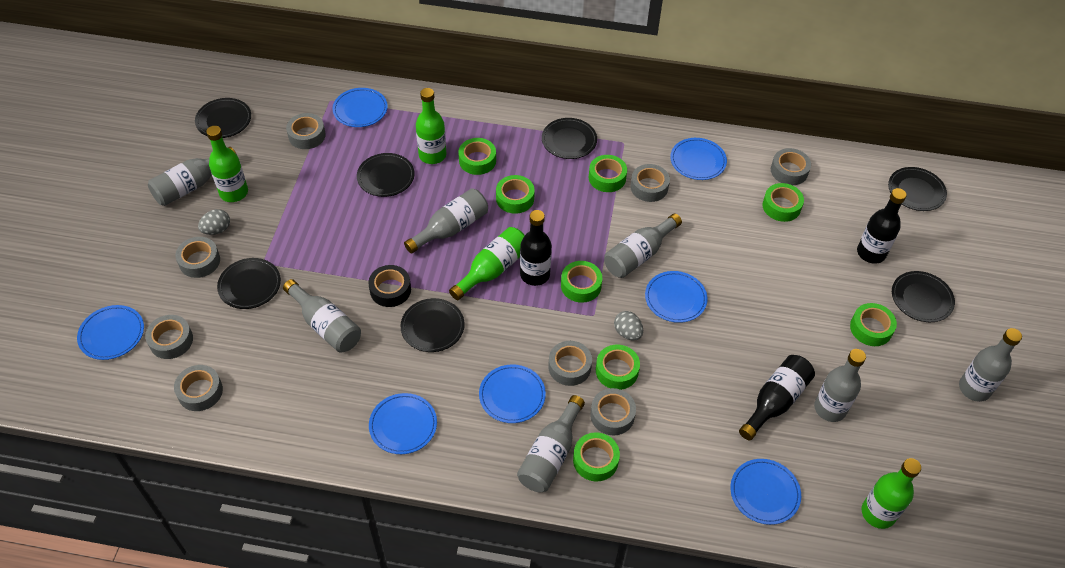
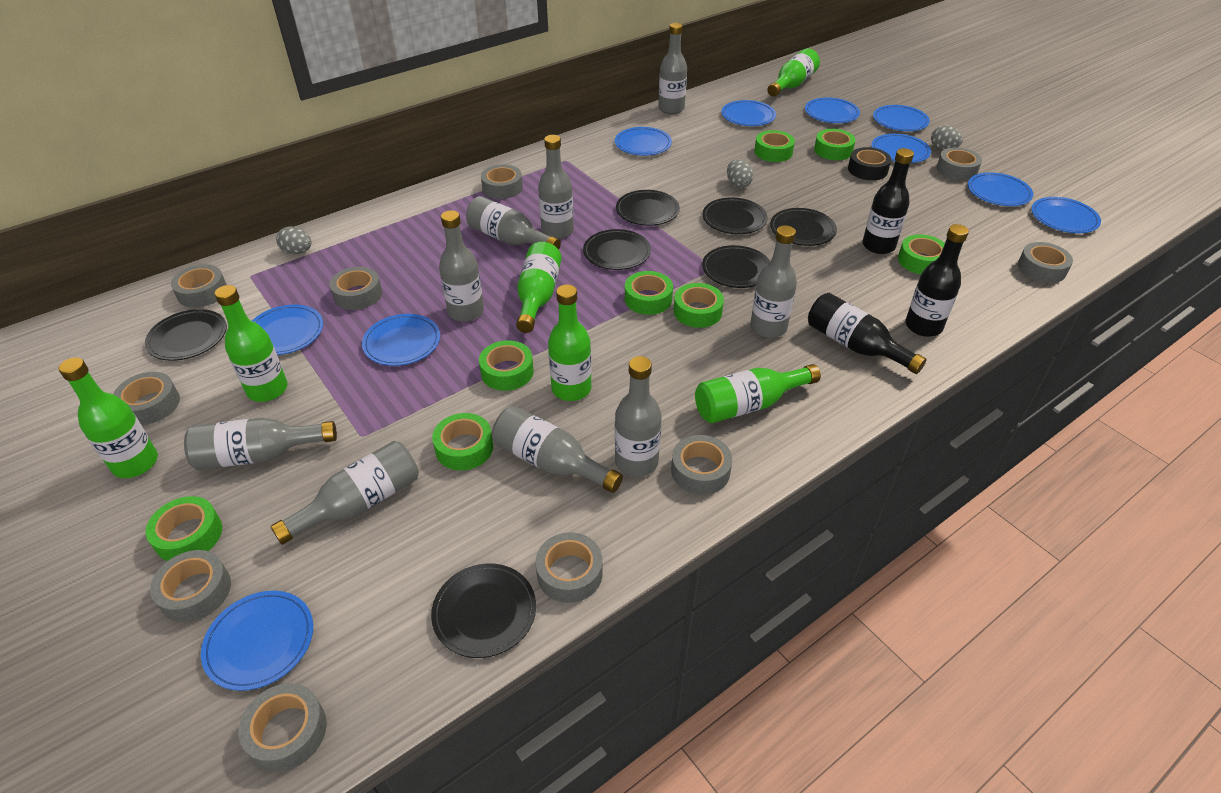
blue plate: 7 -> 10
green bottle: 4 -> 6
grey bottle: 7 -> 9
grey egg: 2 -> 3
grey tape: 8 -> 10

